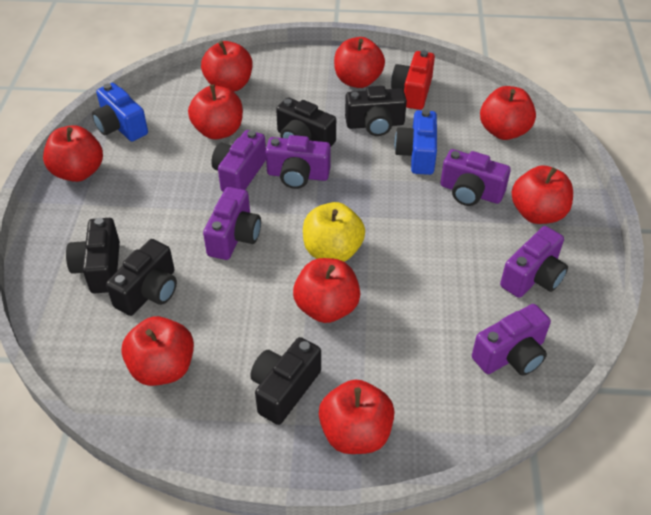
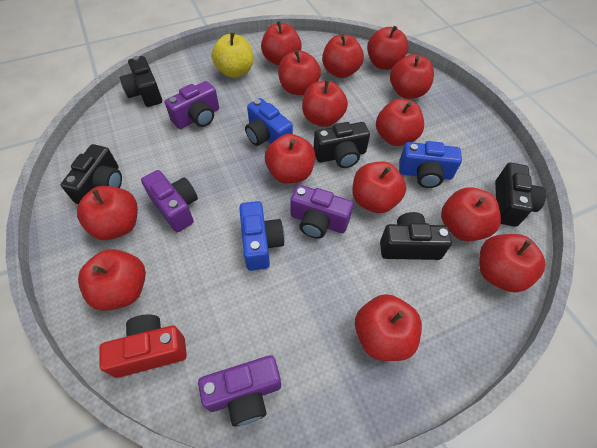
blue camera: 2 -> 3
purple camera: 6 -> 4
red apple: 9 -> 14

